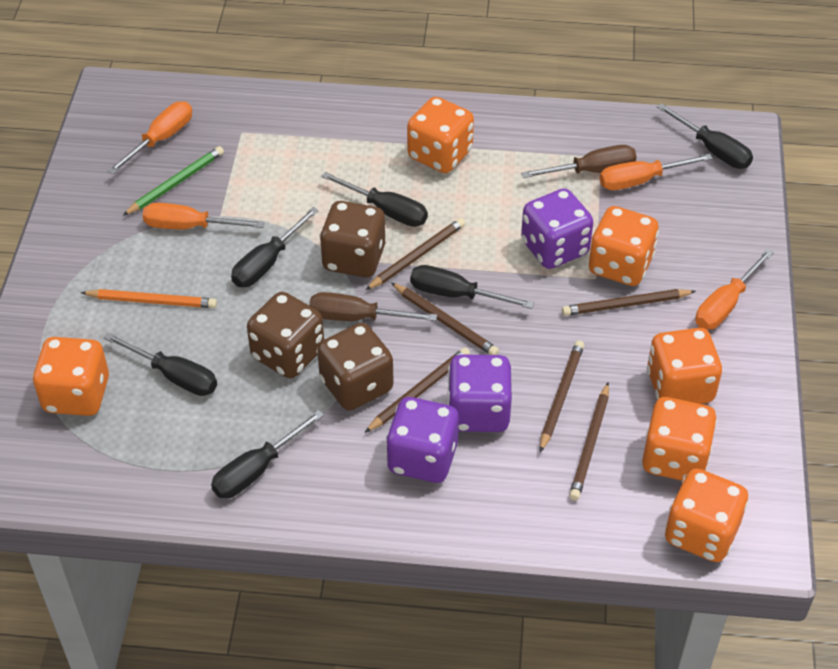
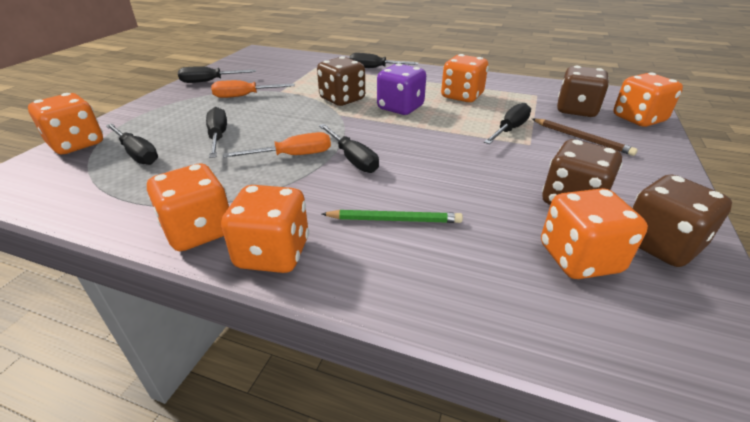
brown dice: 3 -> 4
brown pencil: 6 -> 1
brown screwdriver: 2 -> 0
orange pencil: 1 -> 0
orange screwdriver: 4 -> 2
purple dice: 3 -> 1

